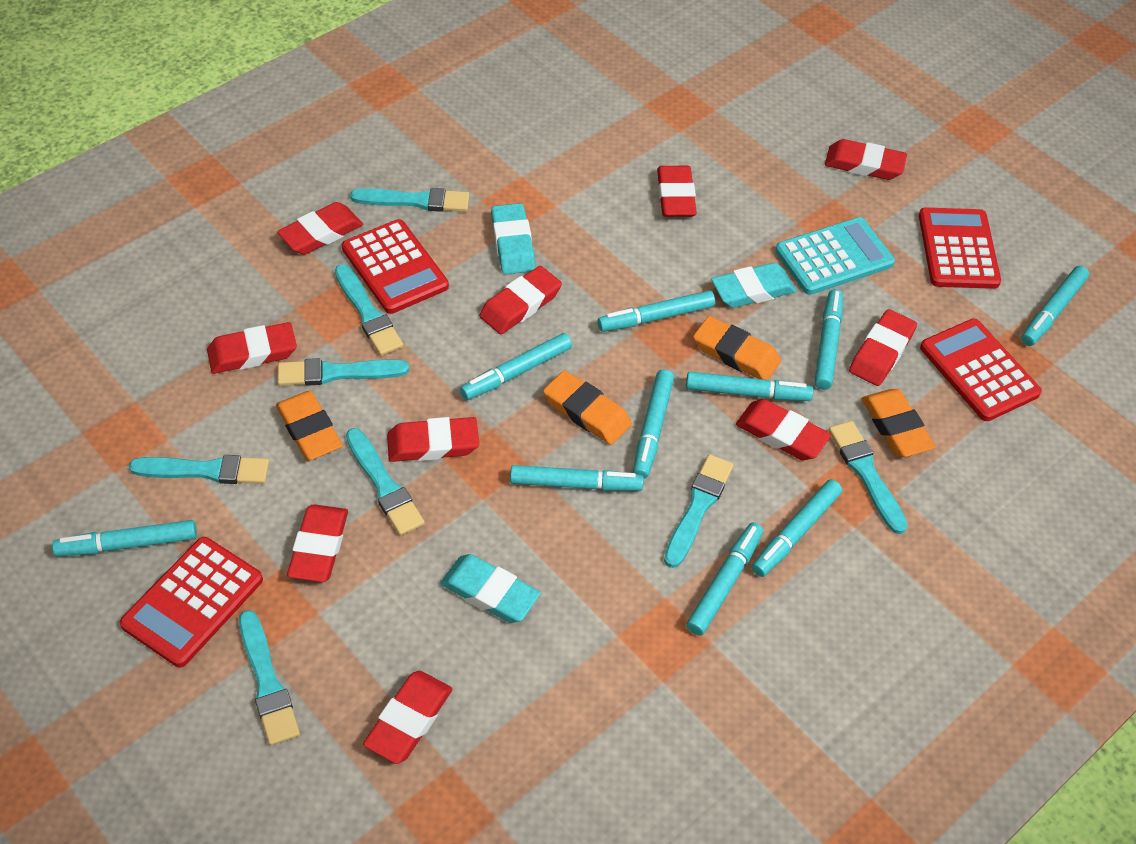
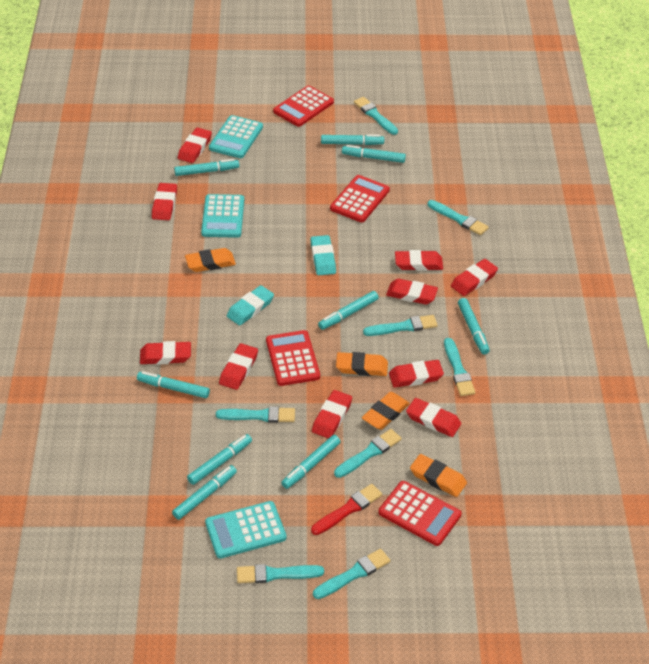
red brush: 0 -> 1
turquoise calculator: 1 -> 3
turquoise eraser: 3 -> 2
turquoise marker: 10 -> 9

